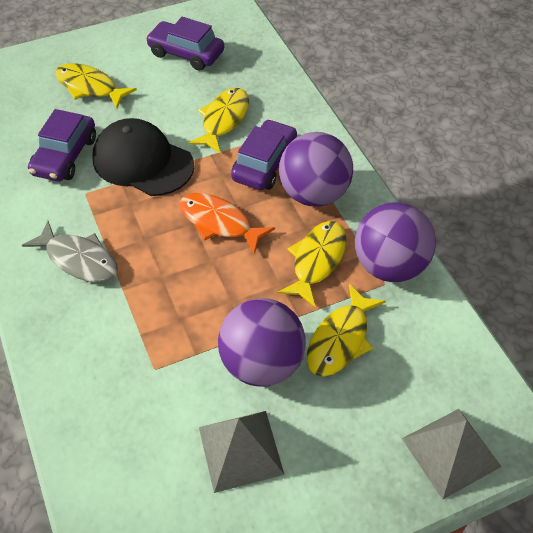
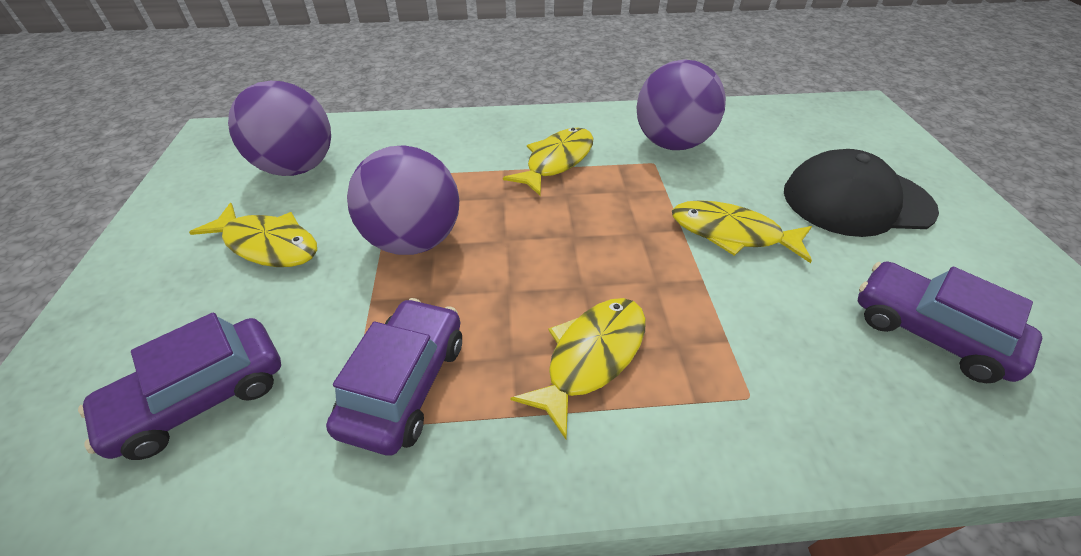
grey fish: 1 -> 0
grey pyramid: 2 -> 0
orange fish: 1 -> 0

